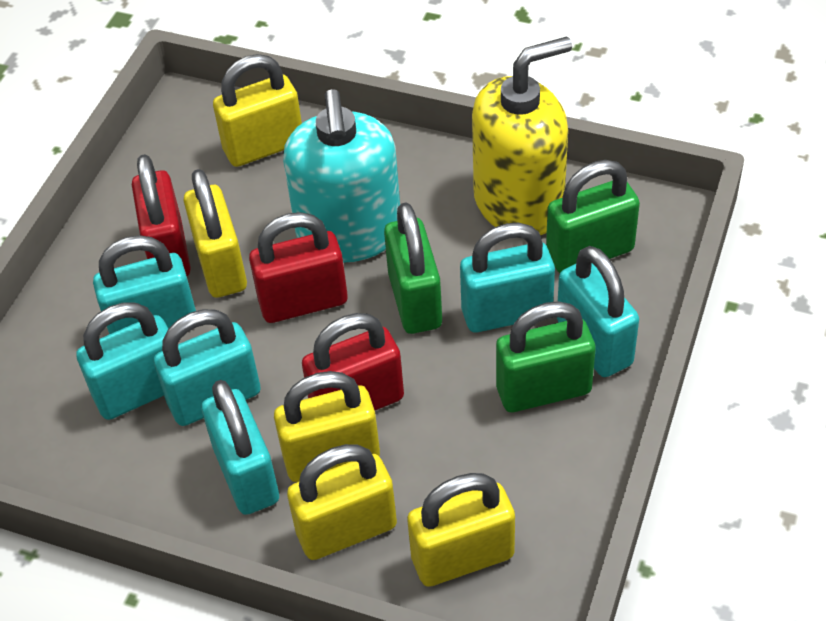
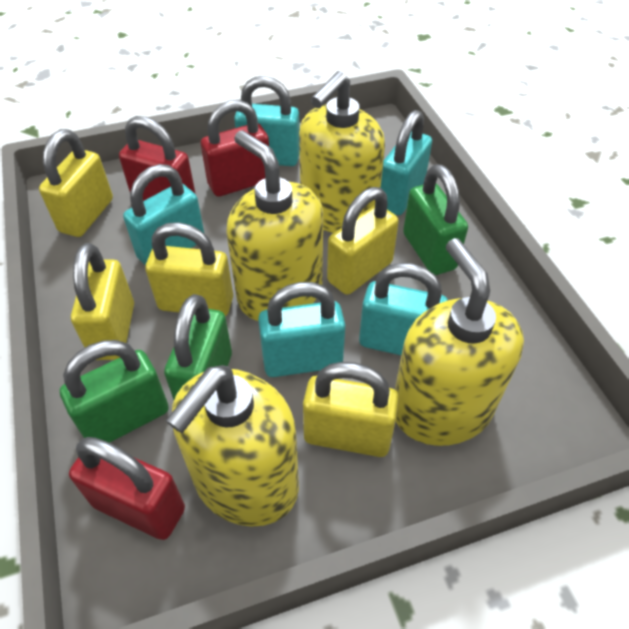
turquoise padlock: 6 -> 5
turquoise soap dispenser: 1 -> 0
yellow soap dispenser: 1 -> 4

